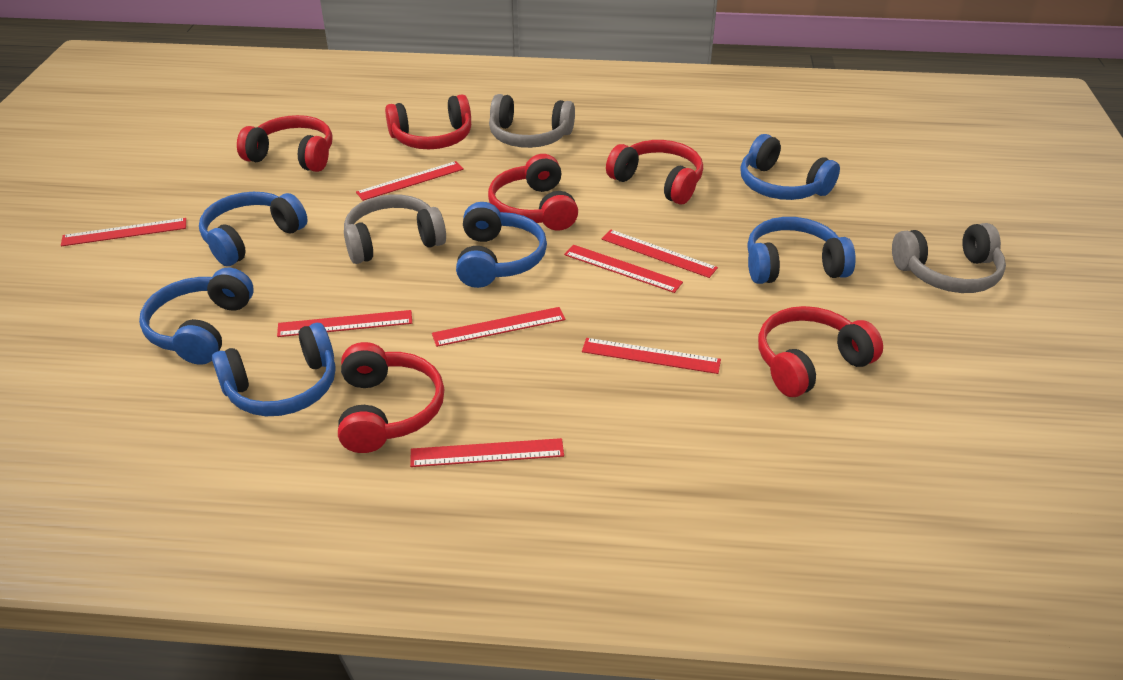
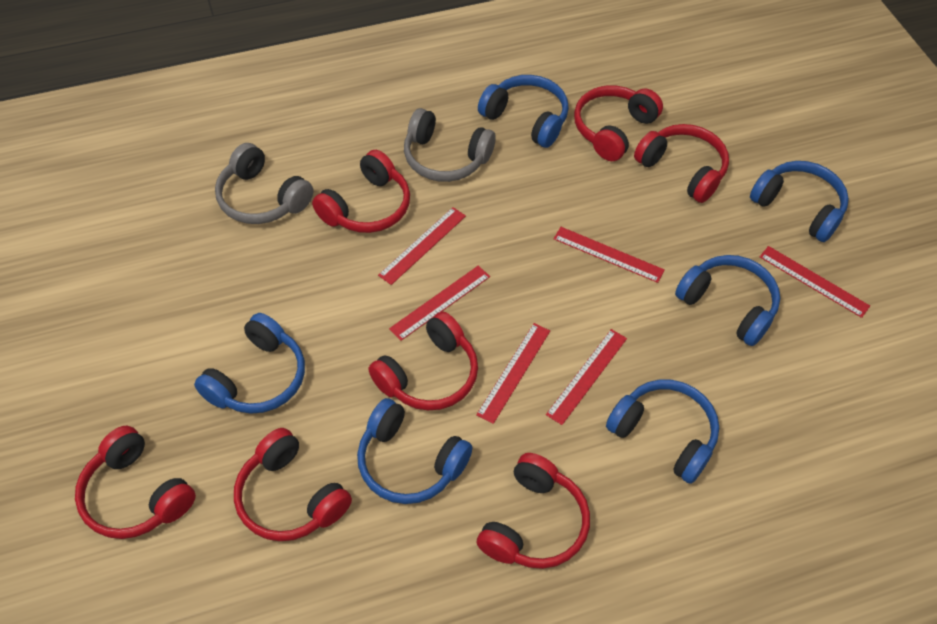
grey headphones: 3 -> 2
red headphones: 6 -> 7
red ruler: 8 -> 6

